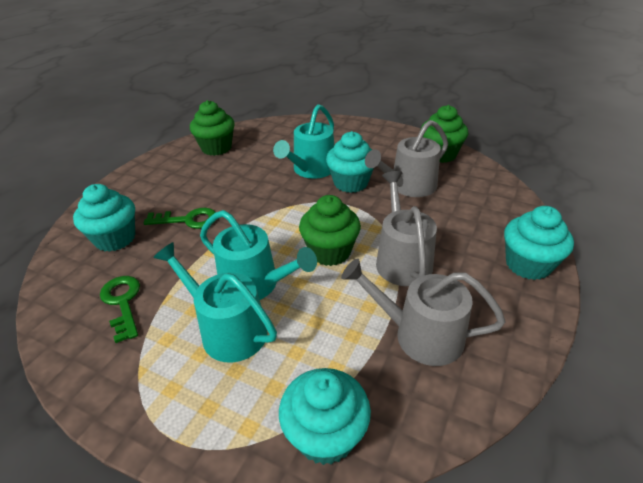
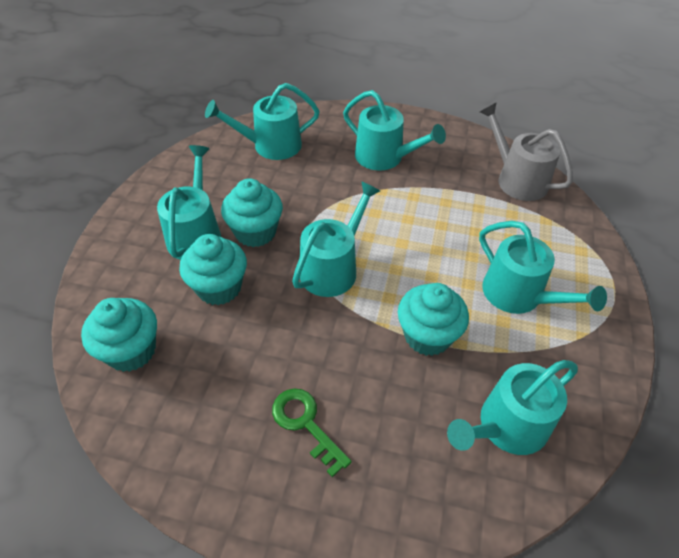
green cupcake: 3 -> 0
green key: 2 -> 1
grey watering can: 3 -> 1
turquoise watering can: 3 -> 6

